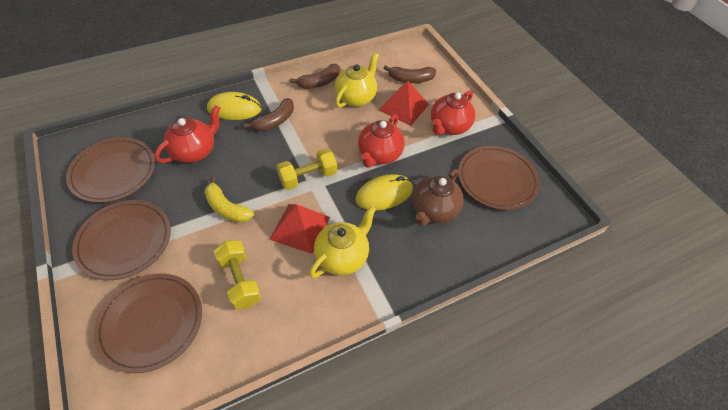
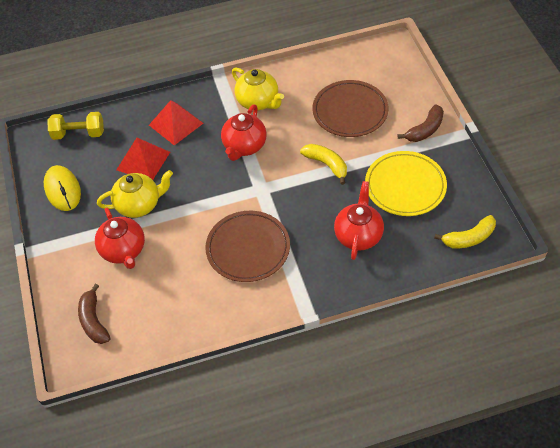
brown banana: 3 -> 2
brown plate: 4 -> 2
brown teapot: 1 -> 0
yellow banana: 1 -> 2
yellow dumbbell: 2 -> 1
yellow mouse: 2 -> 1
yellow plate: 0 -> 1

